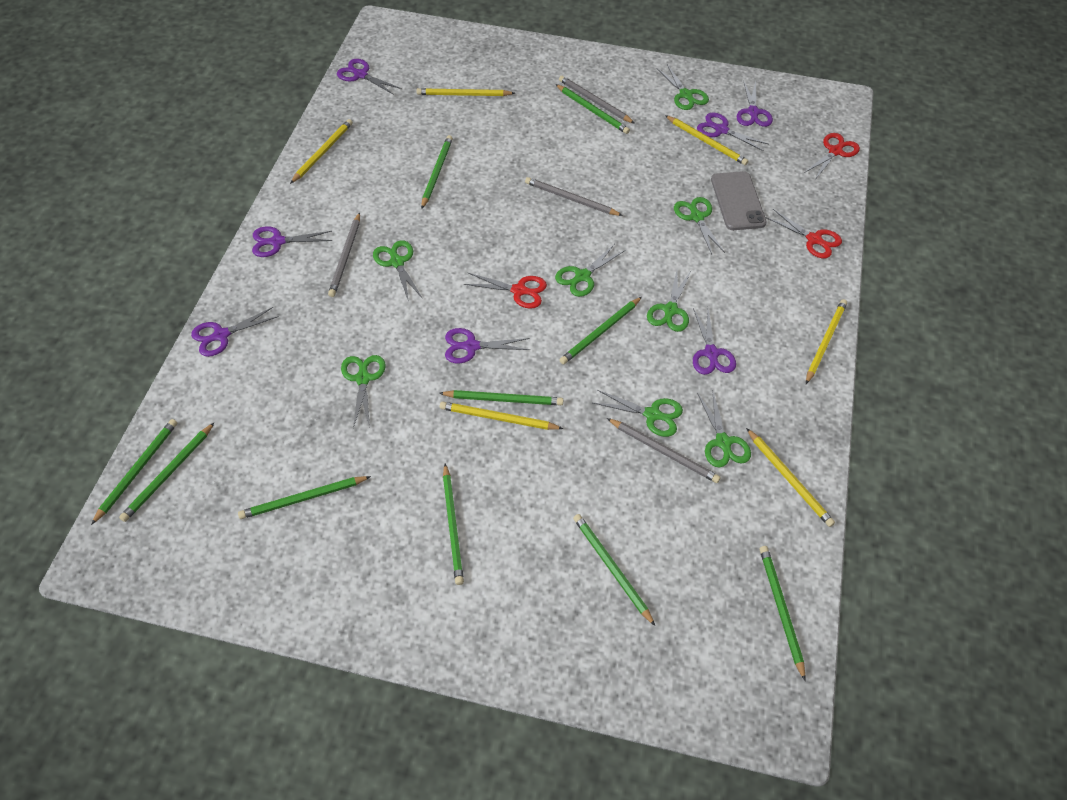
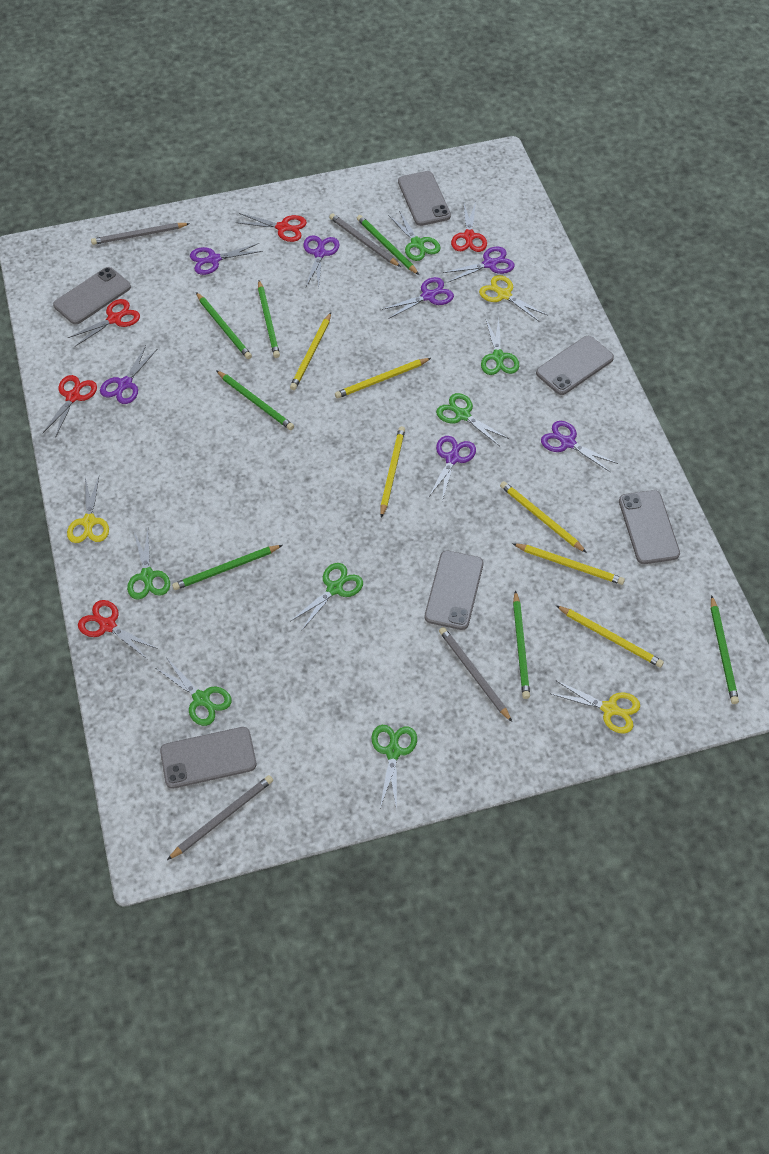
green pencil: 10 -> 7
green scissors: 8 -> 7
grey phone: 1 -> 6
red scissors: 3 -> 5
yellow scissors: 0 -> 3

